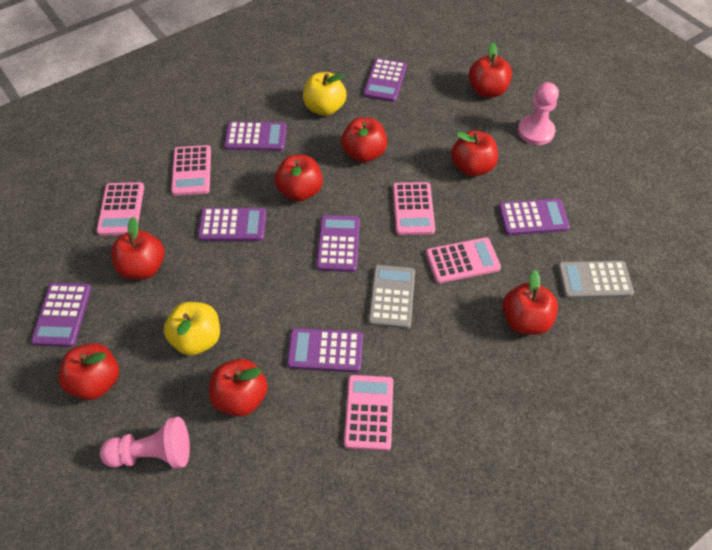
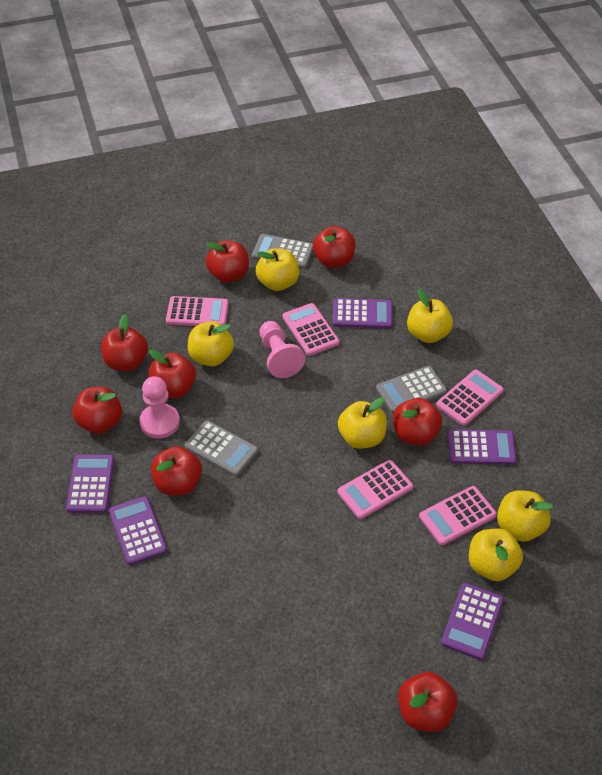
grey calculator: 2 -> 3
purple calculator: 7 -> 5
yellow apple: 2 -> 6

